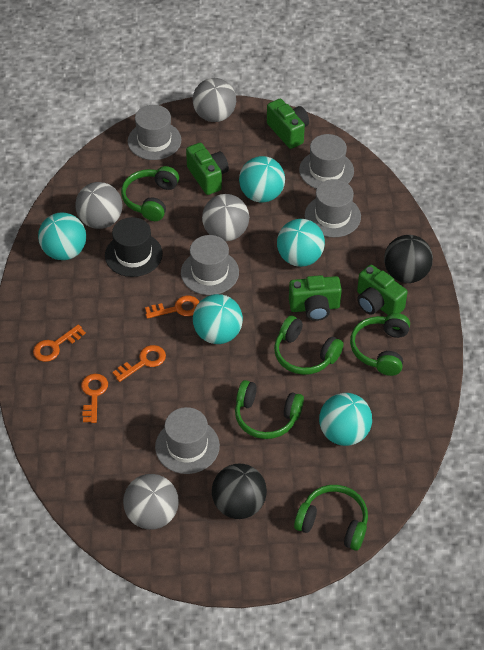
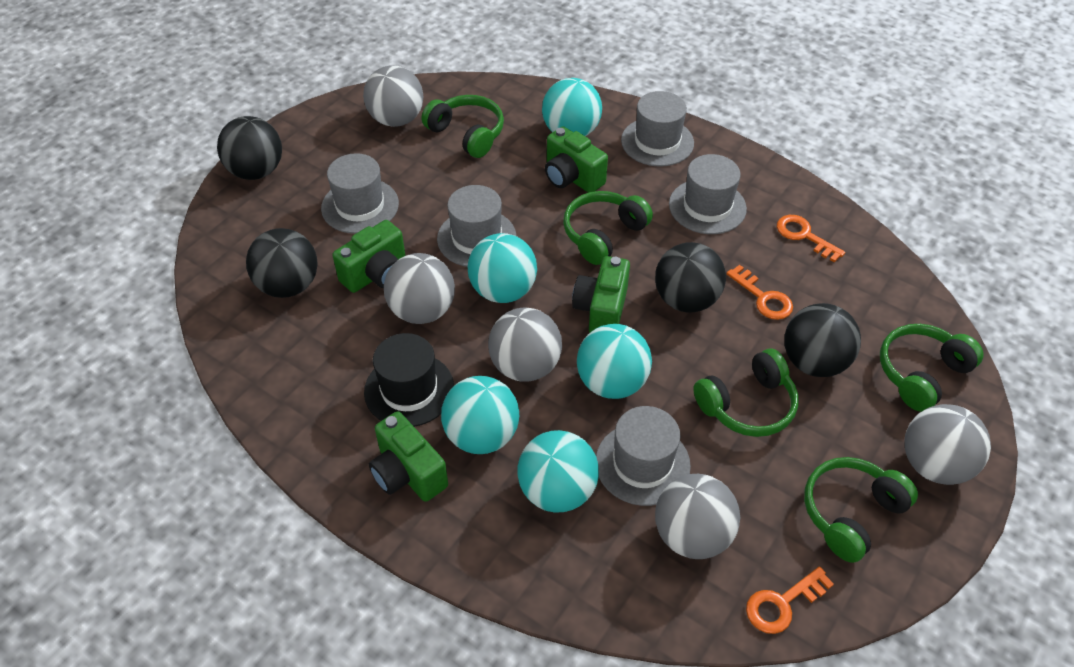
black ball: 2 -> 4
grey ball: 4 -> 5
orange key: 4 -> 3

